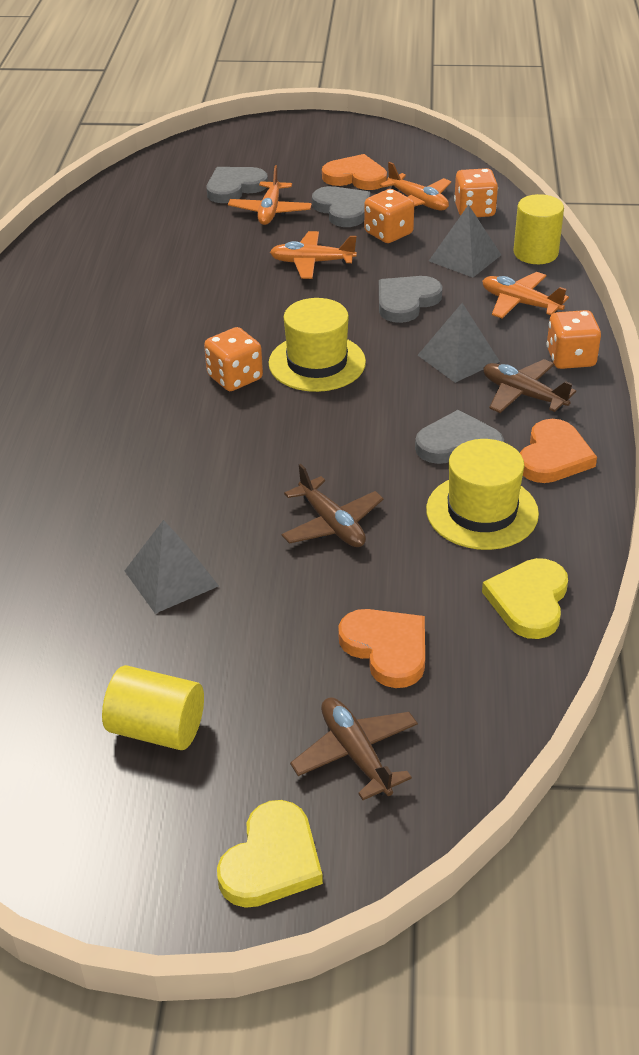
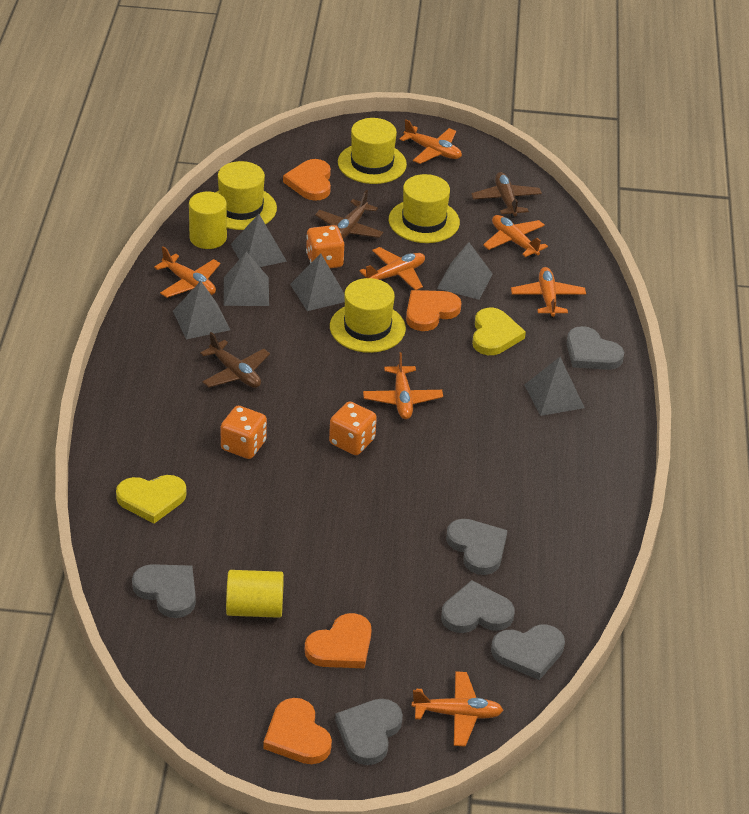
grey heart: 4 -> 6
grey pyramid: 3 -> 6
orange dice: 4 -> 3
orange heart: 3 -> 4
orange plane: 4 -> 7
yellow hat: 2 -> 4

